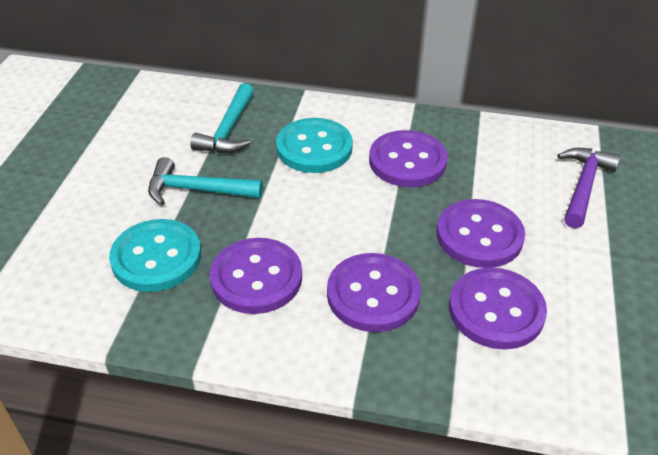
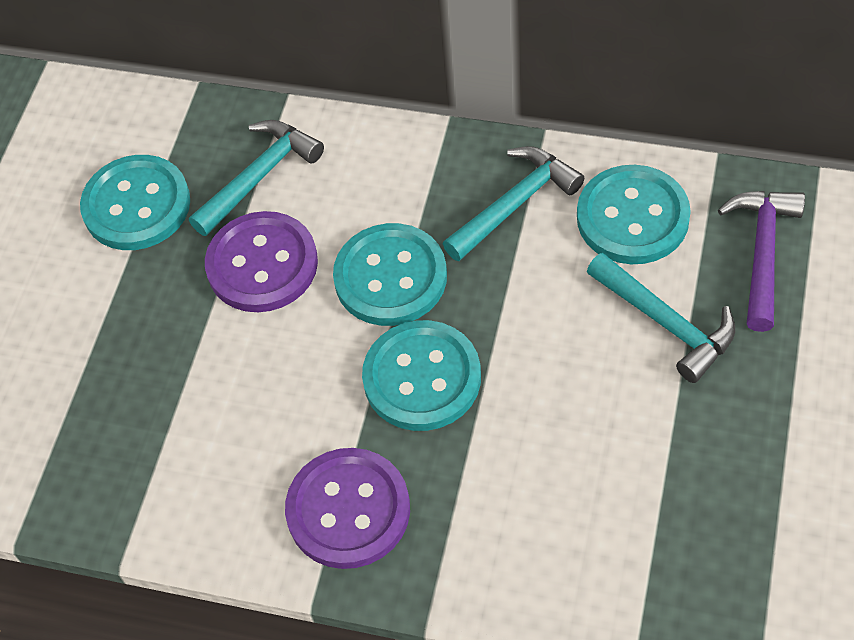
purple button: 5 -> 2
turquoise button: 2 -> 4
turquoise hammer: 2 -> 3

